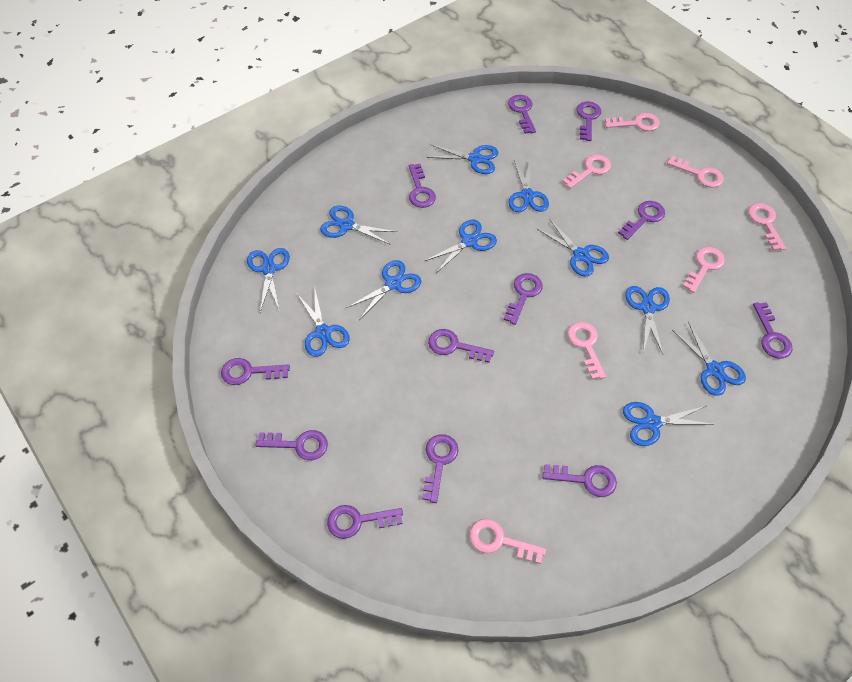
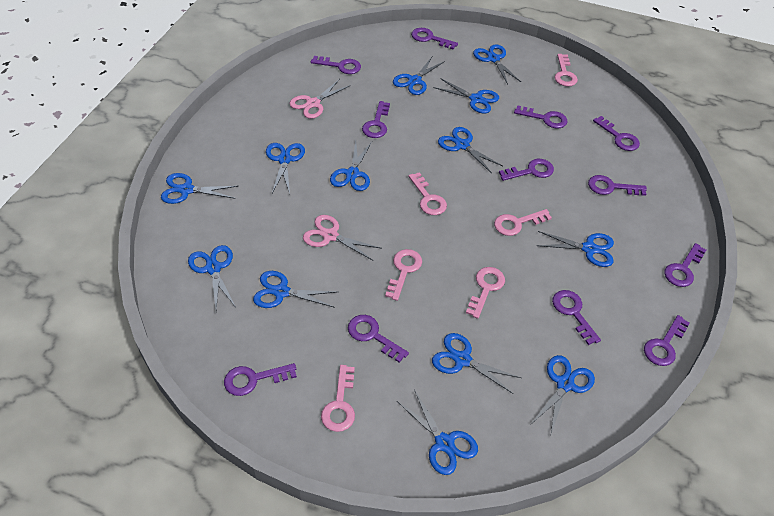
blue scissors: 11 -> 13
pink key: 7 -> 6
pink scissors: 0 -> 2

